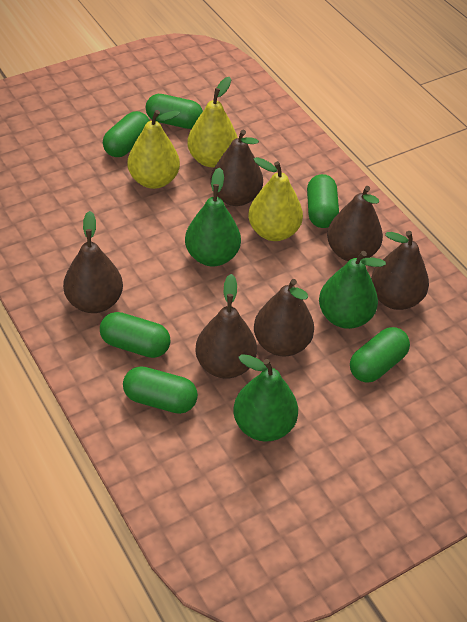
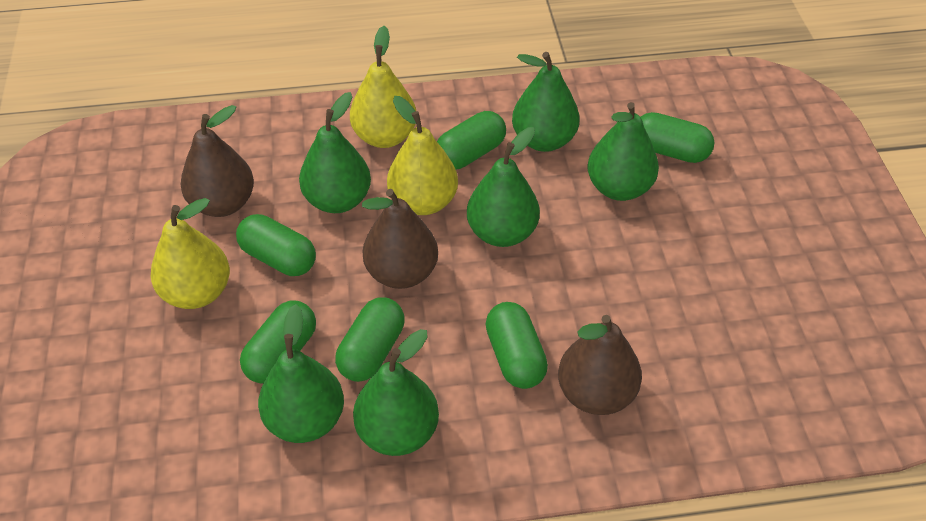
brown pear: 6 -> 3
green pear: 3 -> 6

